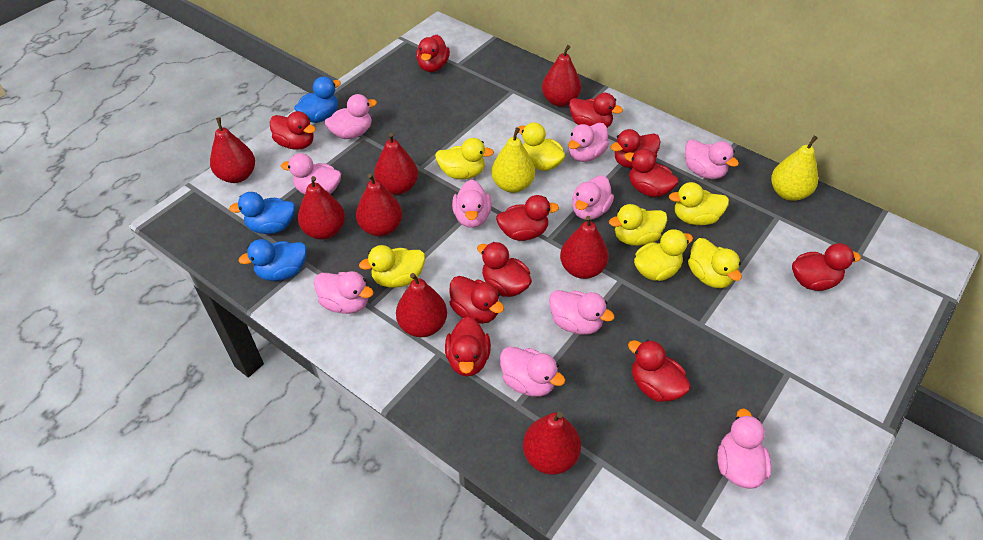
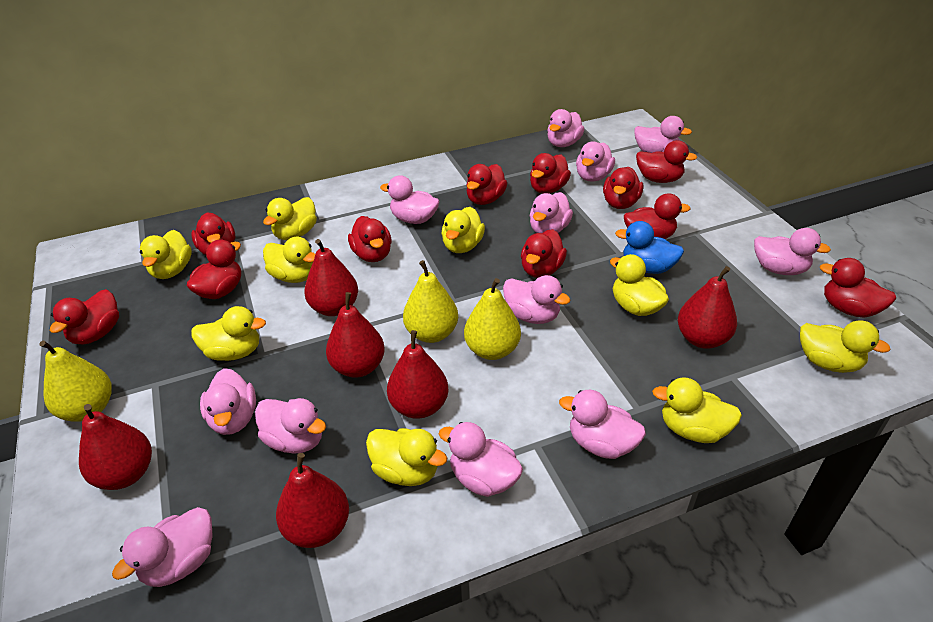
blue duck: 3 -> 1
pink duck: 10 -> 12
red pear: 8 -> 6
yellow duck: 7 -> 9
yellow pear: 2 -> 3

